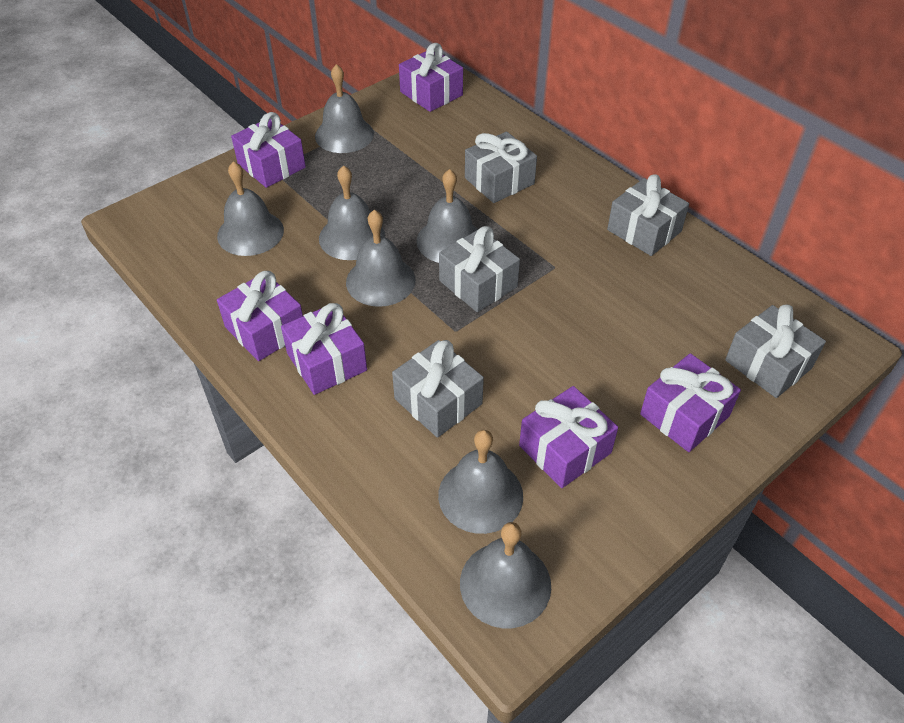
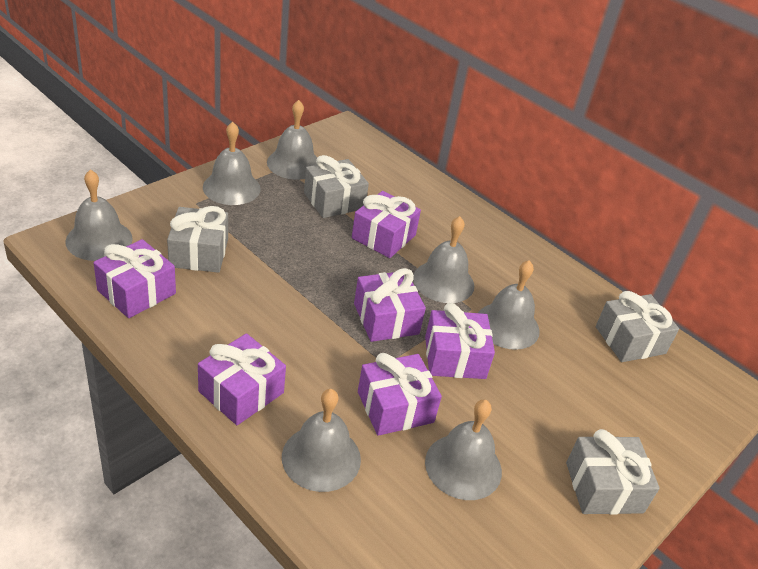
grey gift: 5 -> 4

